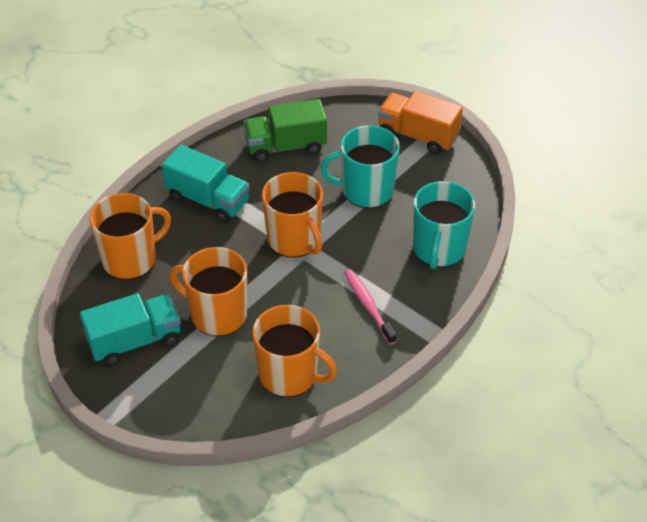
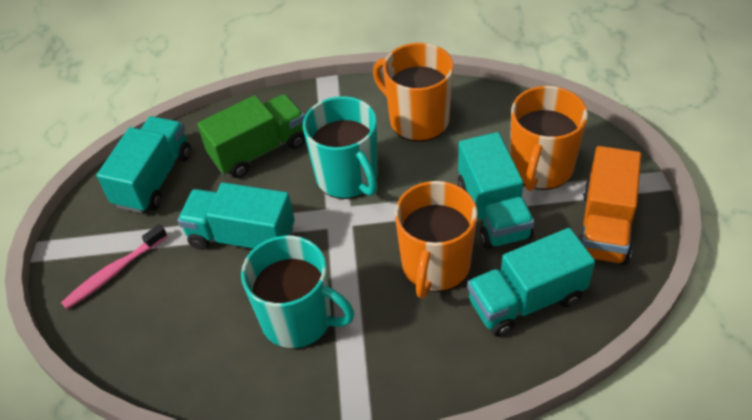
orange mug: 4 -> 3
turquoise truck: 2 -> 4

